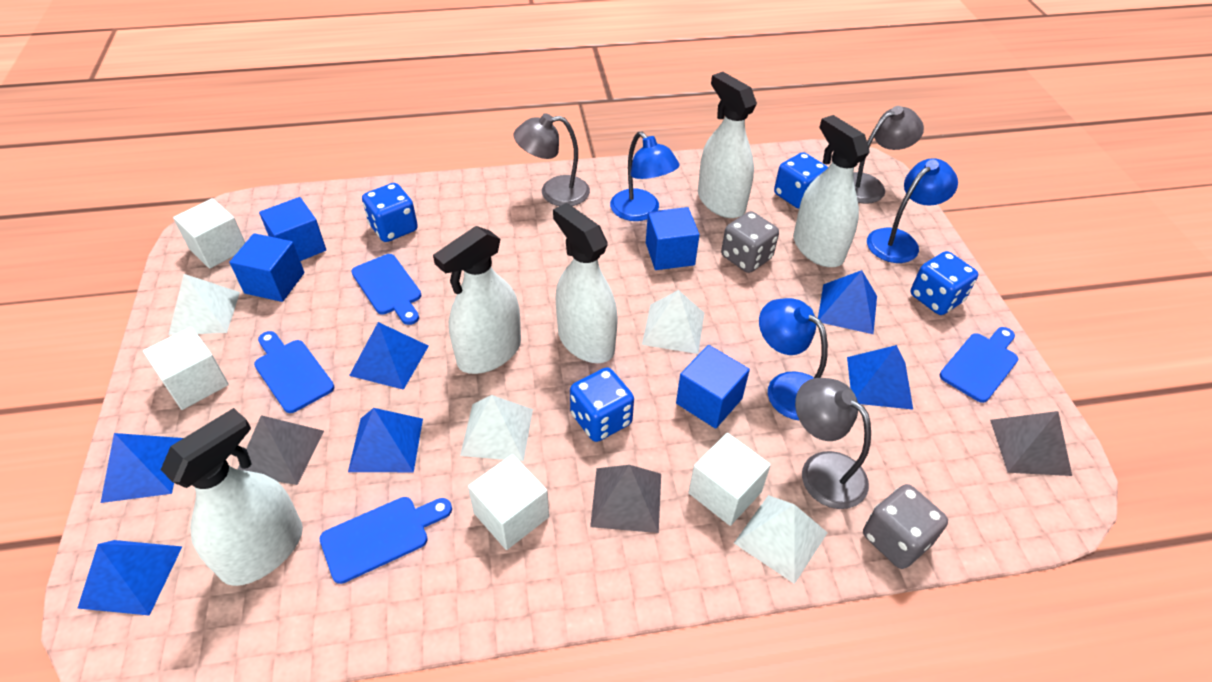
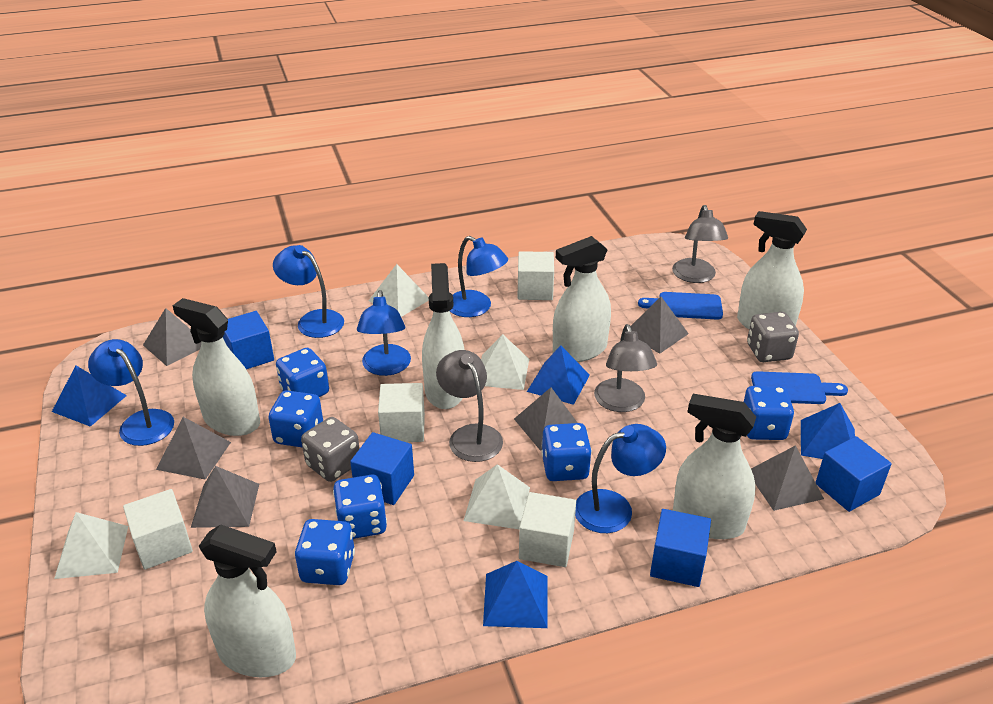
blue cutting board: 4 -> 2
blue dice: 4 -> 6
blue lamp: 3 -> 5
blue pyramid: 6 -> 4
grey pyramid: 3 -> 6
white spray bottle: 5 -> 6

